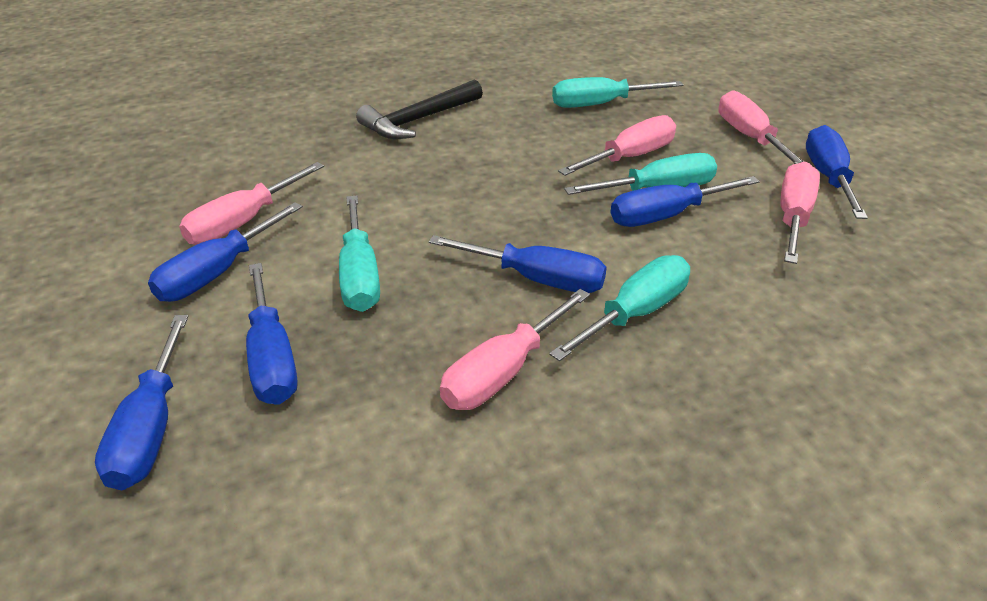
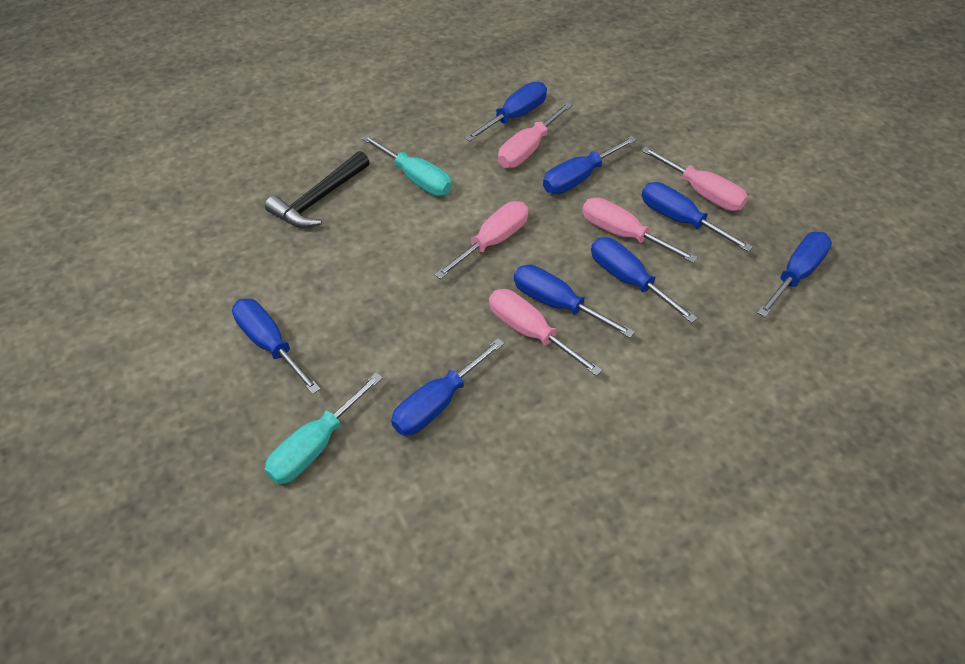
blue screwdriver: 6 -> 8
turquoise screwdriver: 4 -> 2

